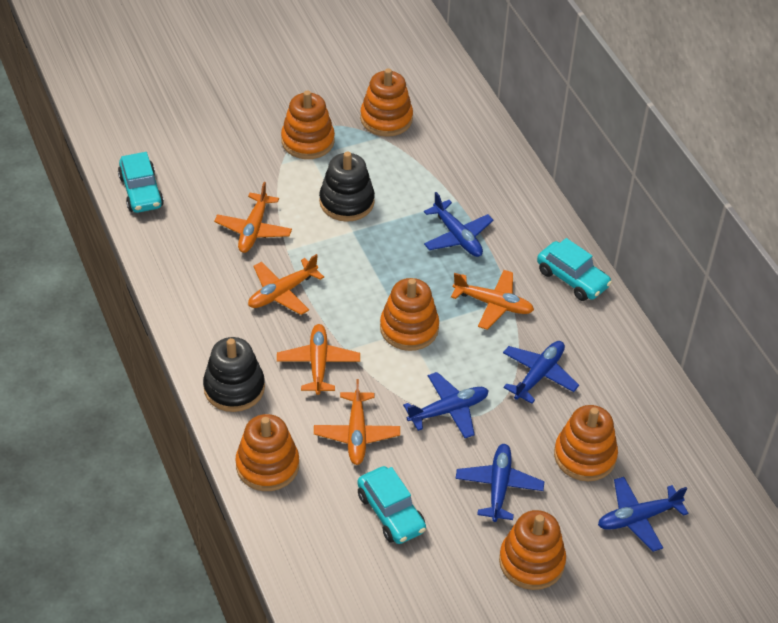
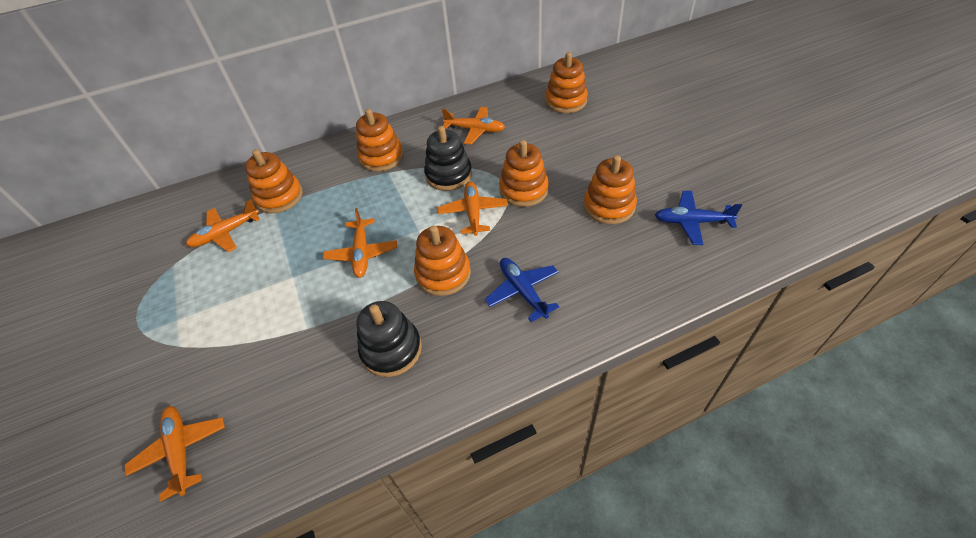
blue plane: 5 -> 2
turquoise car: 3 -> 0

